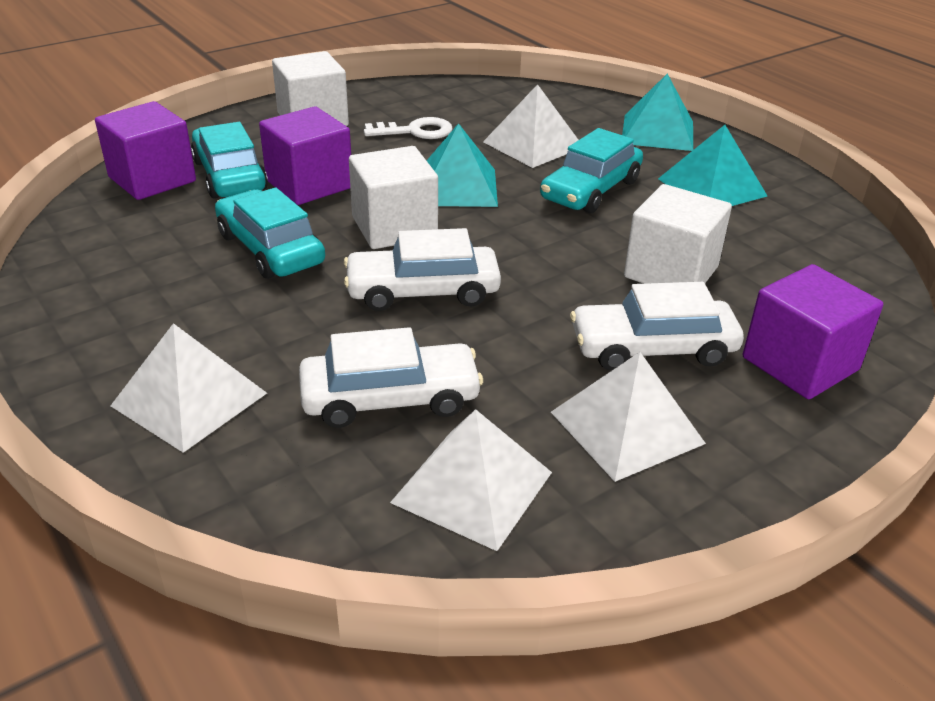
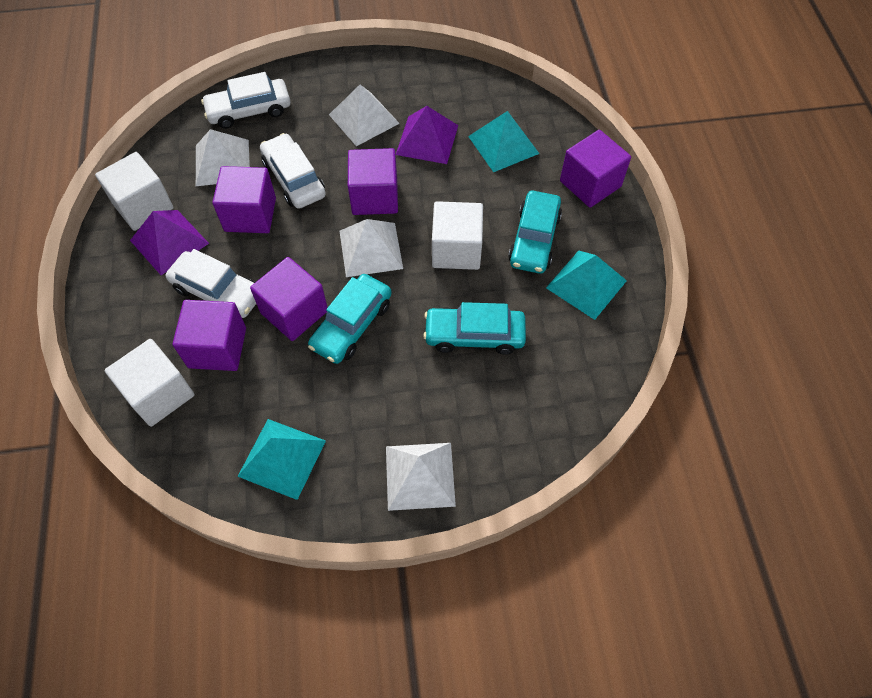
purple cube: 3 -> 5
purple pyramid: 0 -> 2
white key: 1 -> 0

